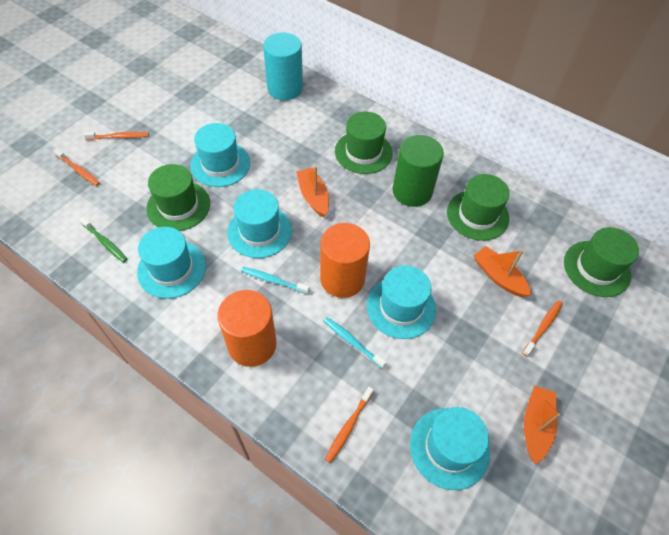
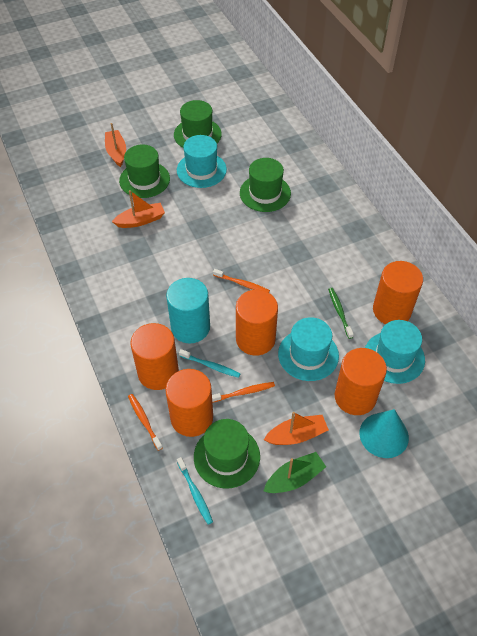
green boat: 0 -> 1
green cylinder: 1 -> 0
orange cylinder: 2 -> 5
orange toothbrush: 4 -> 3
turquoise cone: 0 -> 1
turquoise hat: 5 -> 3

